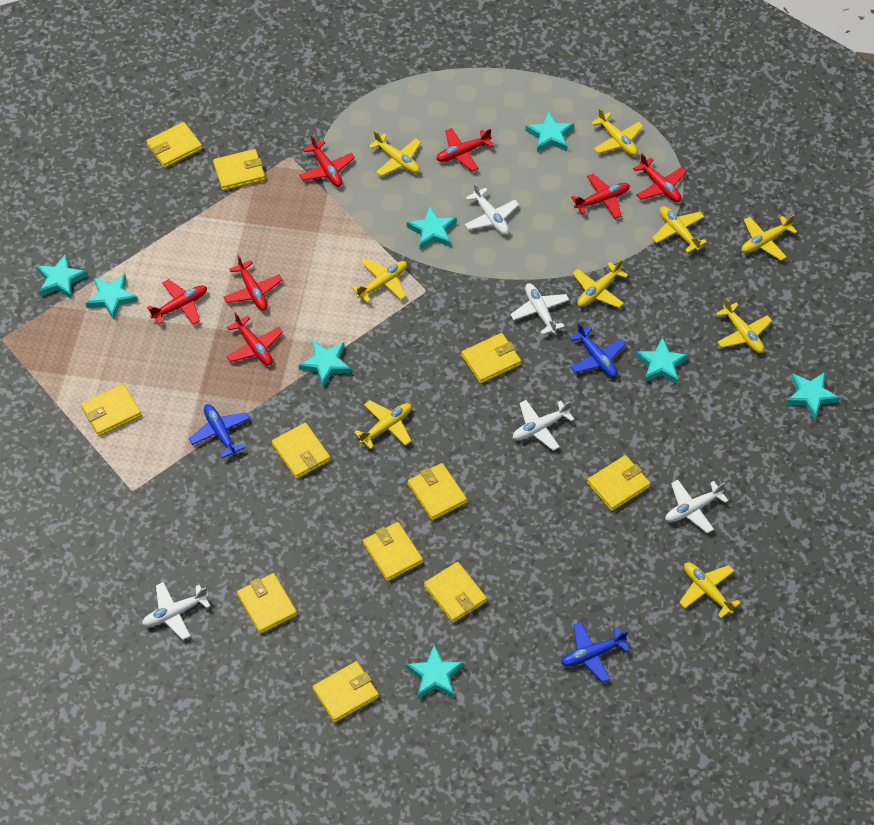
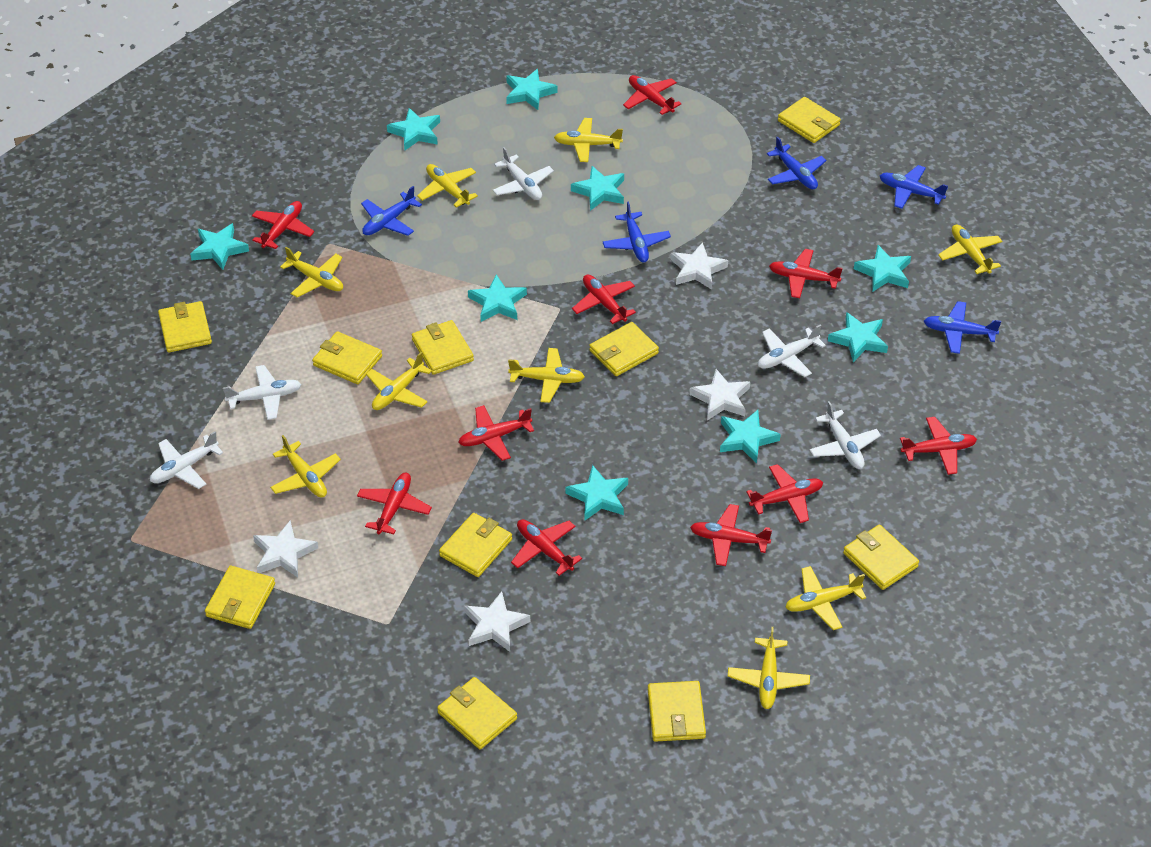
blue plane: 3 -> 5
red plane: 7 -> 10
turquoise star: 8 -> 9
white star: 0 -> 4
yellow wallet: 11 -> 10

